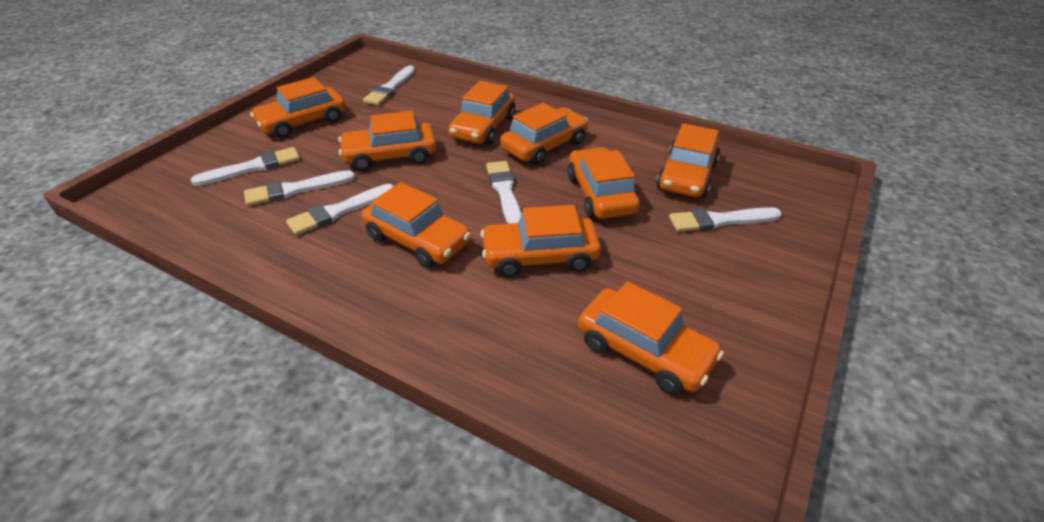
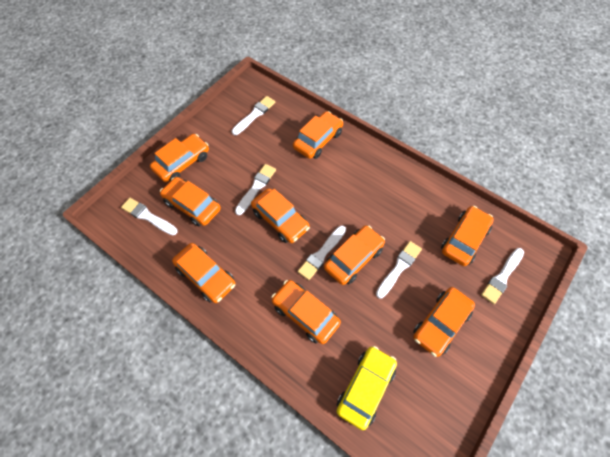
yellow car: 0 -> 1

